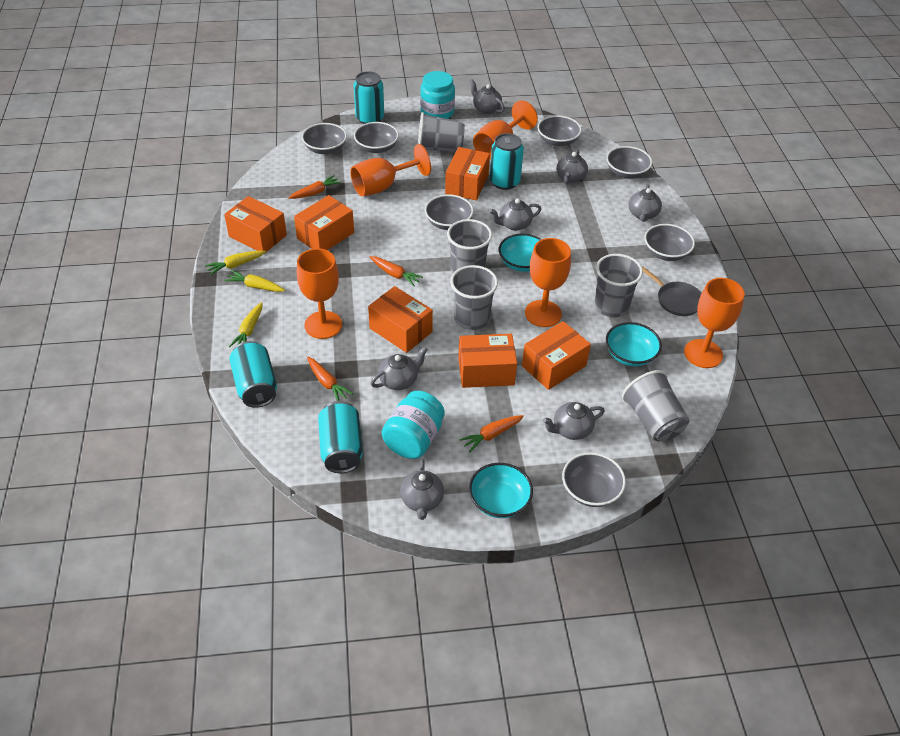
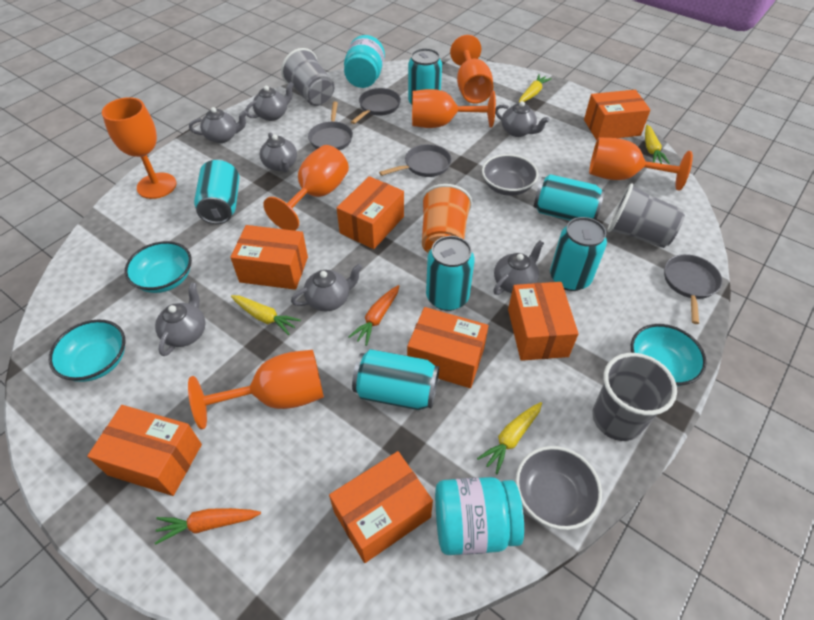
grey bowl: 7 -> 2
grey cup: 5 -> 3
grey pan: 1 -> 4
orange box: 6 -> 7
orange carrot: 4 -> 2
orange cup: 0 -> 1
orange goblet: 5 -> 6
turquoise can: 4 -> 6
yellow carrot: 3 -> 4

